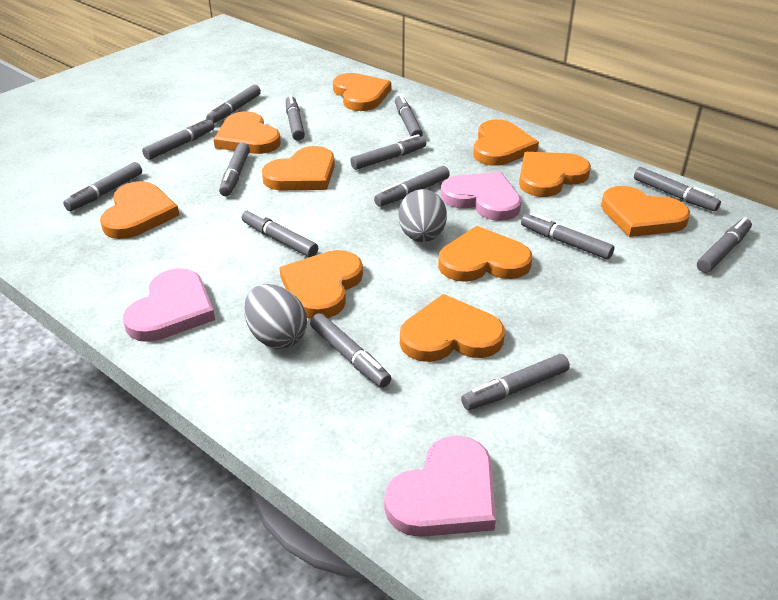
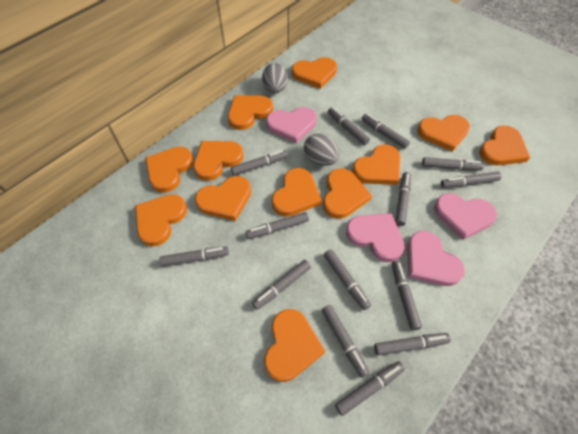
orange heart: 10 -> 12
pink heart: 3 -> 4

